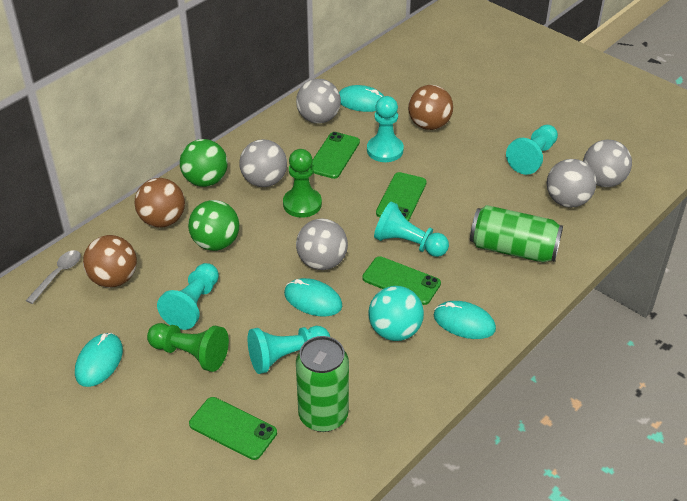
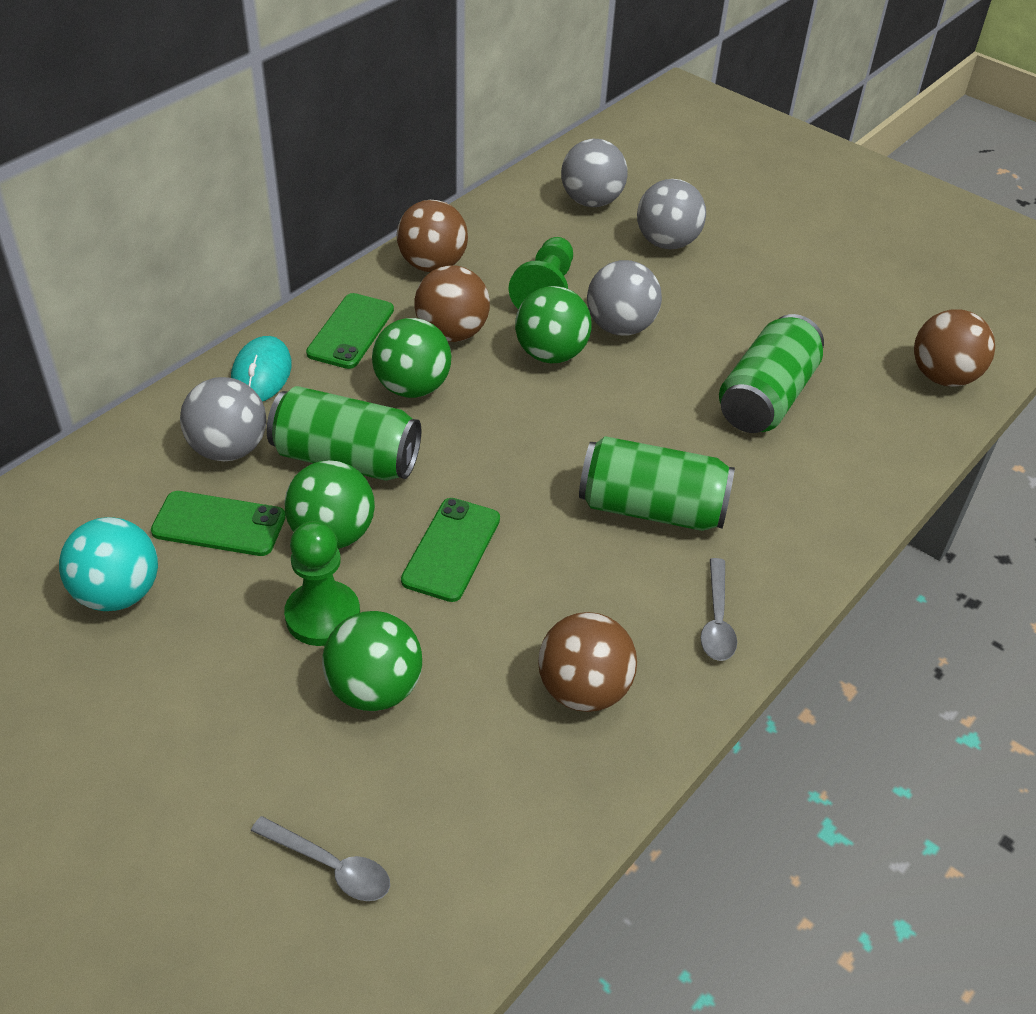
brown ball: 3 -> 4
green ball: 2 -> 4
green can: 2 -> 3
green phone: 4 -> 3
grey ball: 5 -> 4
grey spoon: 1 -> 2
turquoise mouse: 4 -> 1
turquoise pawn: 5 -> 0

